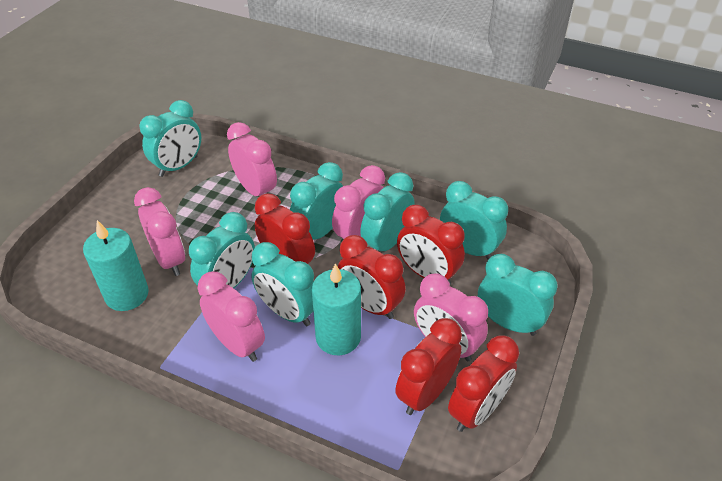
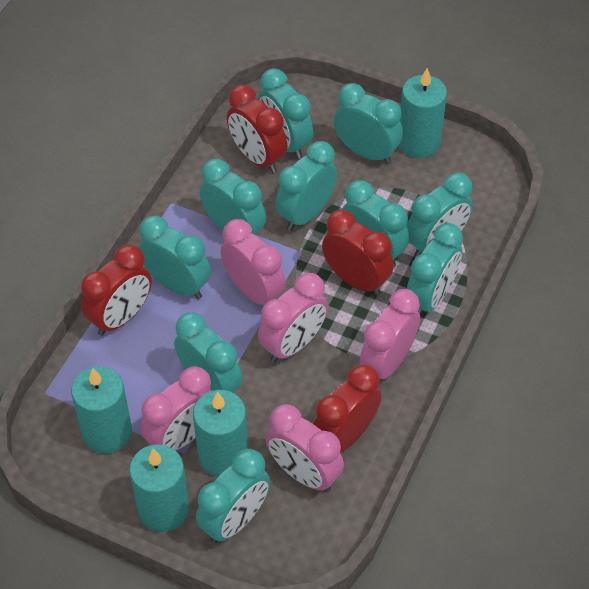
red clock: 5 -> 4
turquoise candle: 2 -> 4
turquoise clock: 7 -> 10

